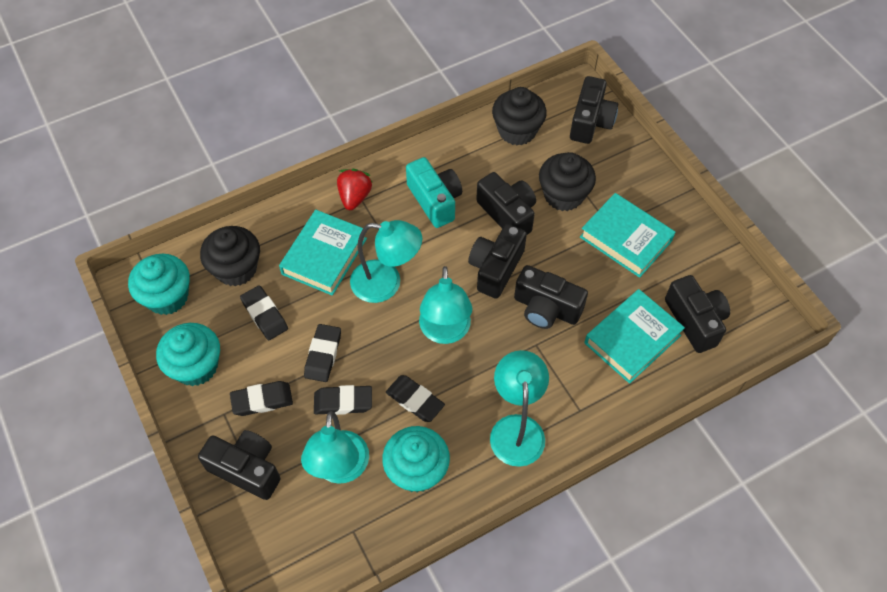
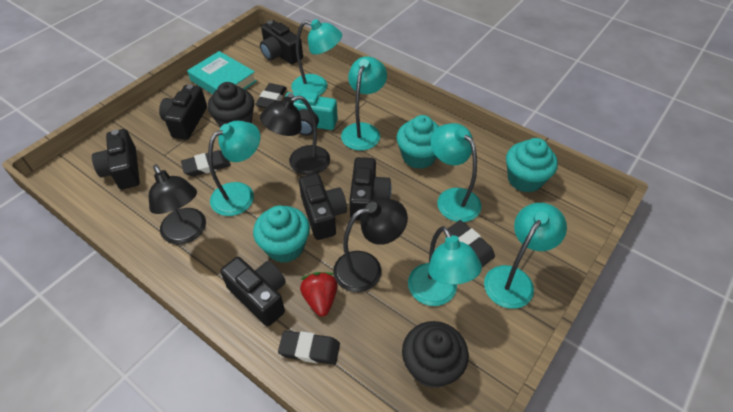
black cupcake: 3 -> 2
black eraser: 5 -> 4
black lamp: 0 -> 3
turquoise book: 3 -> 1
turquoise lamp: 4 -> 6

